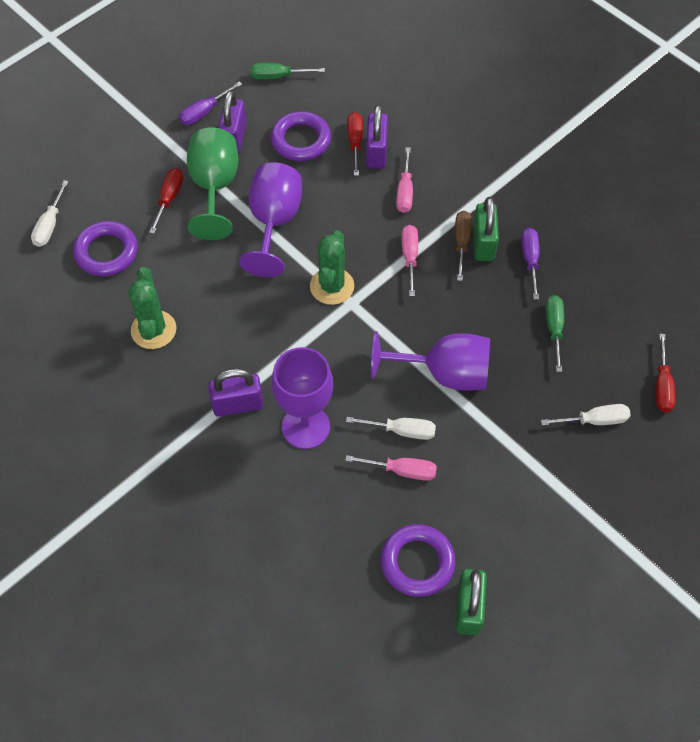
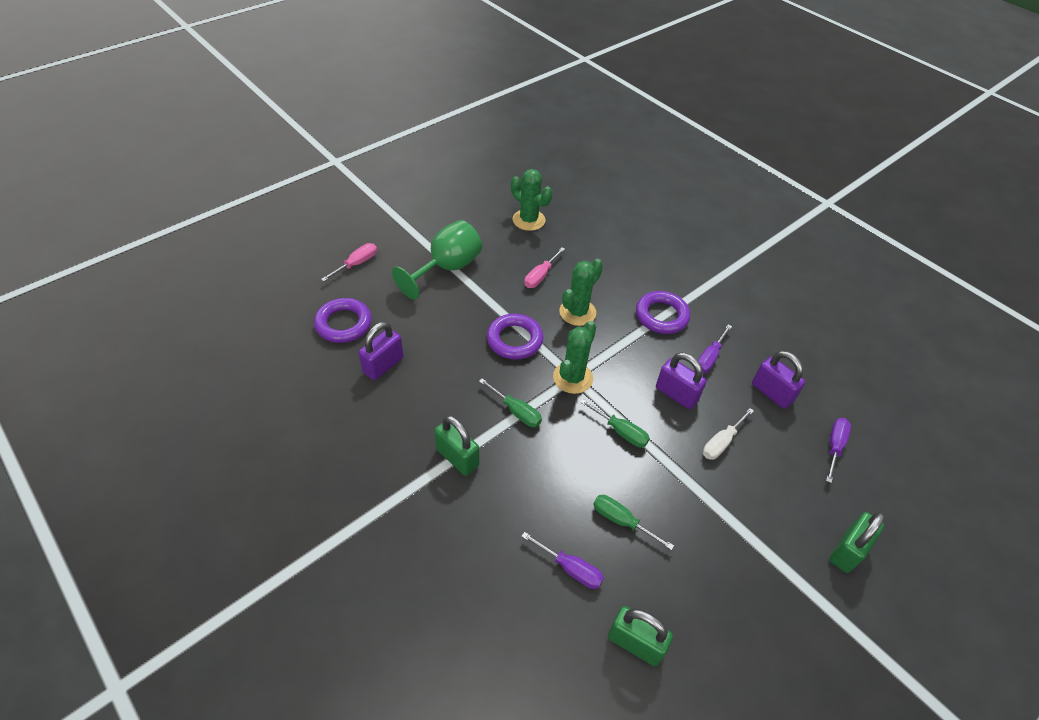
brown screwdriver: 1 -> 0
green cactus: 2 -> 3
green padlock: 2 -> 3
green screwdriver: 2 -> 3
pink screwdriver: 3 -> 2
purple goblet: 3 -> 0
purple screwdriver: 2 -> 3
red screwdriver: 3 -> 0
white screwdriver: 3 -> 1

